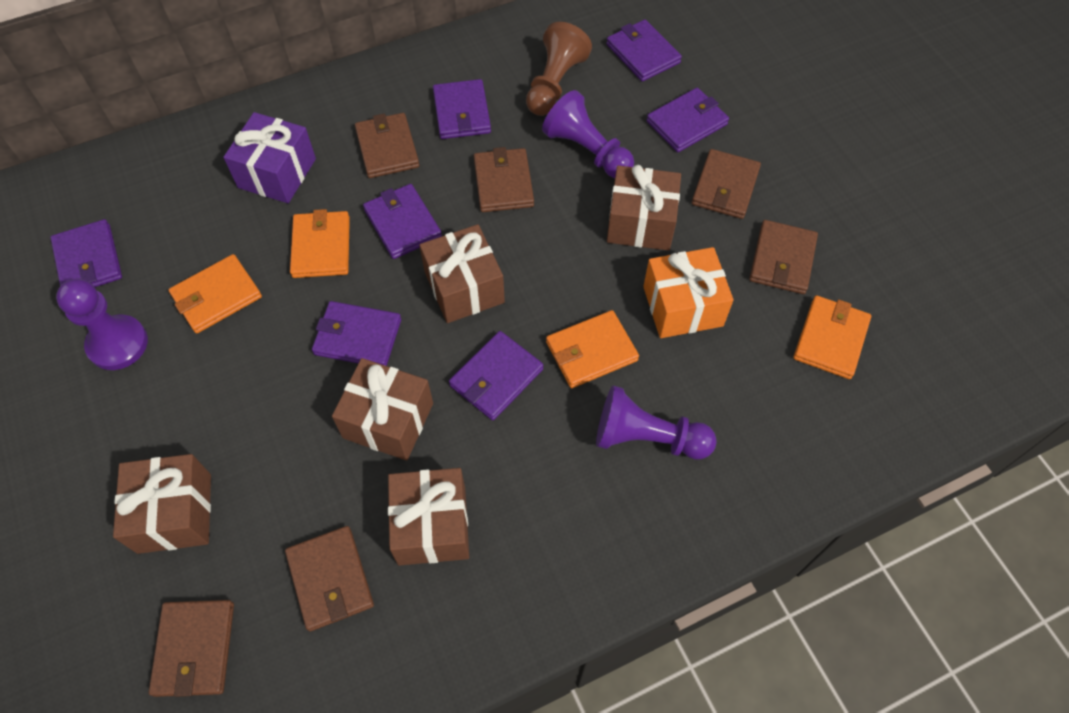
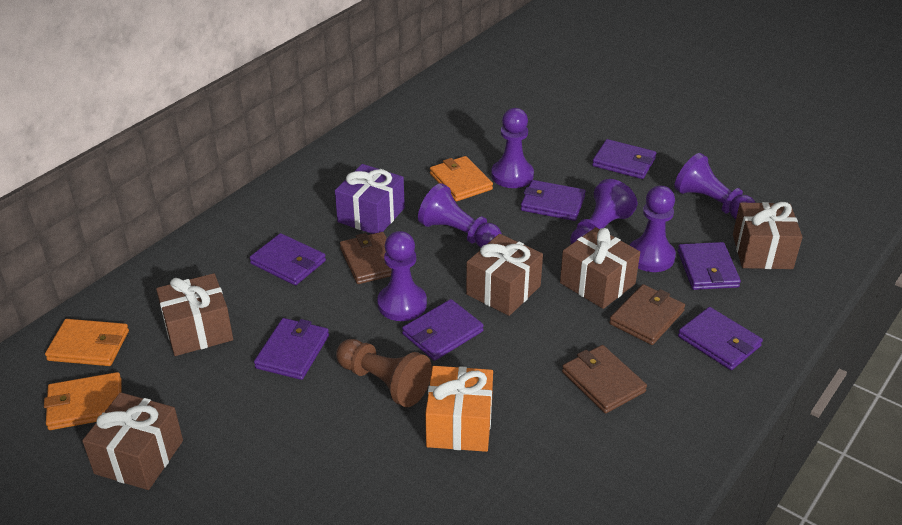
brown wallet: 6 -> 3
orange wallet: 4 -> 3
purple pawn: 3 -> 6

